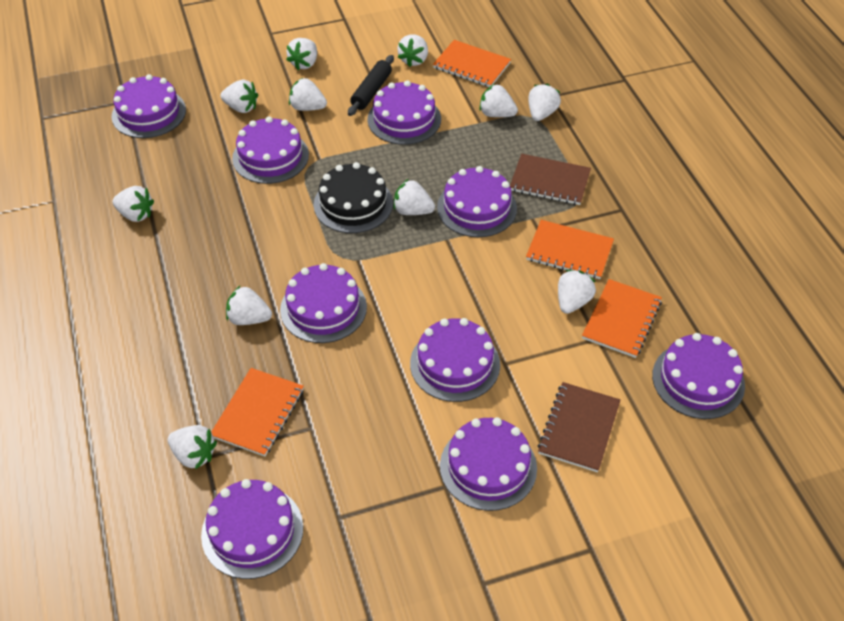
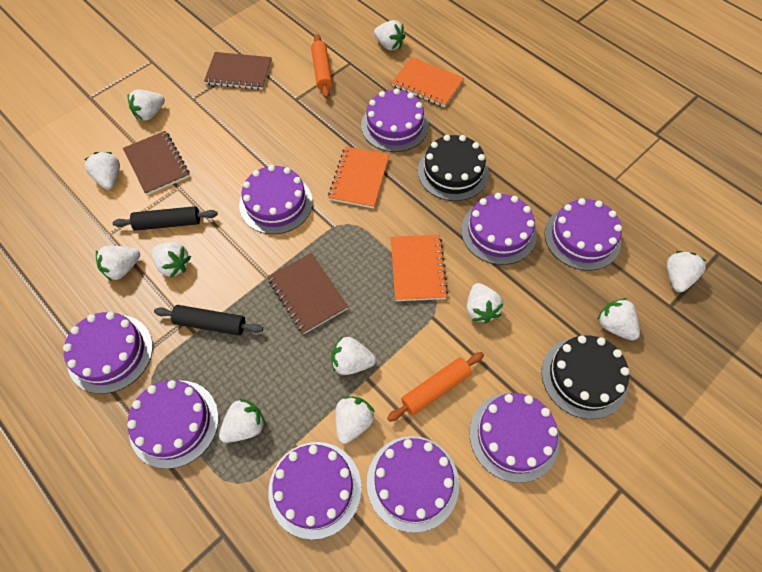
black cake: 1 -> 2
black rolling pin: 1 -> 2
brown notebook: 2 -> 3
orange notebook: 4 -> 3
orange rolling pin: 0 -> 2

